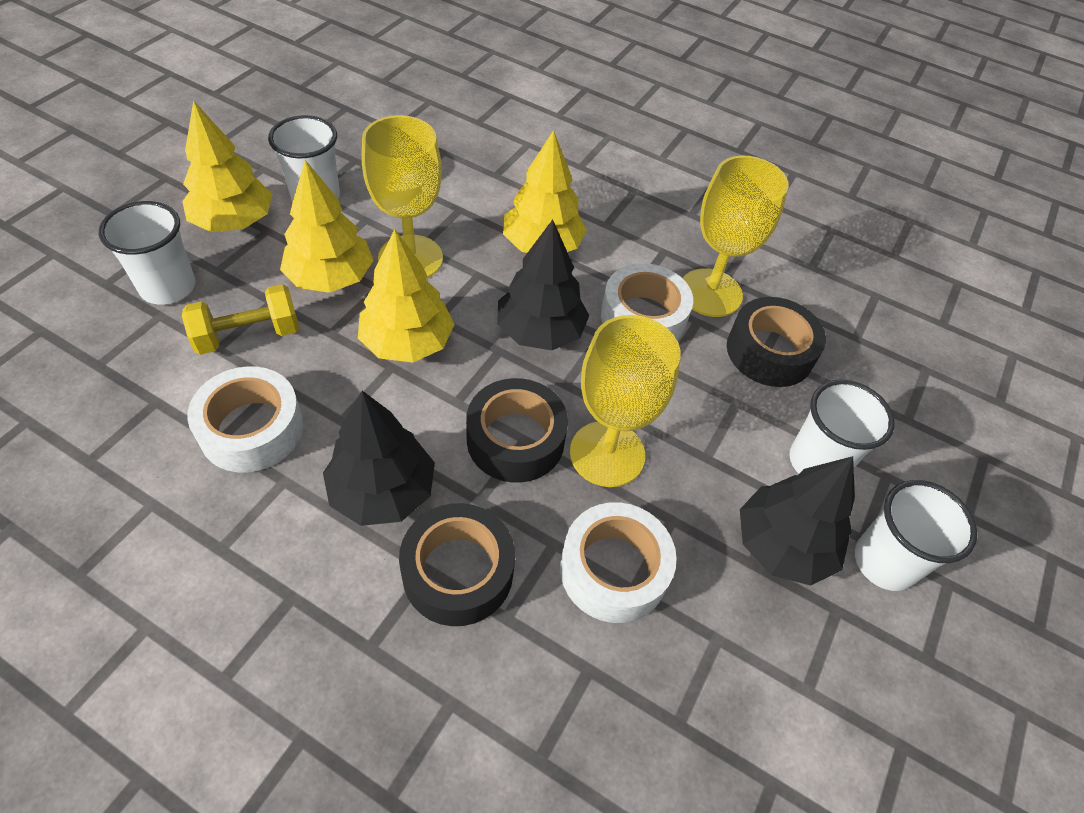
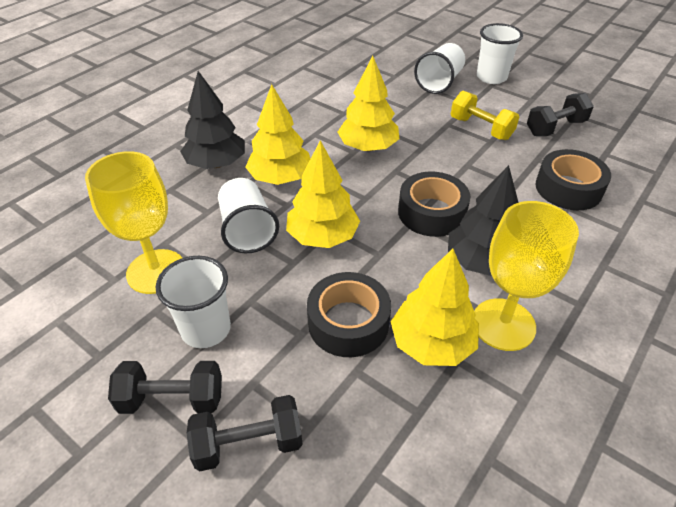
black dumbbell: 0 -> 3
black tree: 3 -> 2
white tape: 3 -> 0
yellow goblet: 3 -> 2

